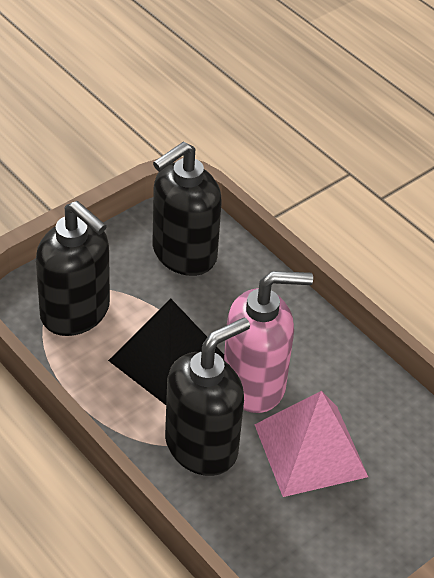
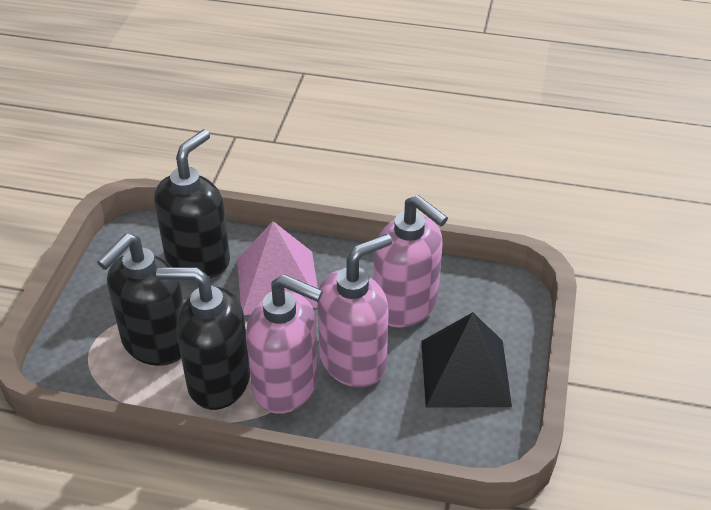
pink soap dispenser: 1 -> 3

